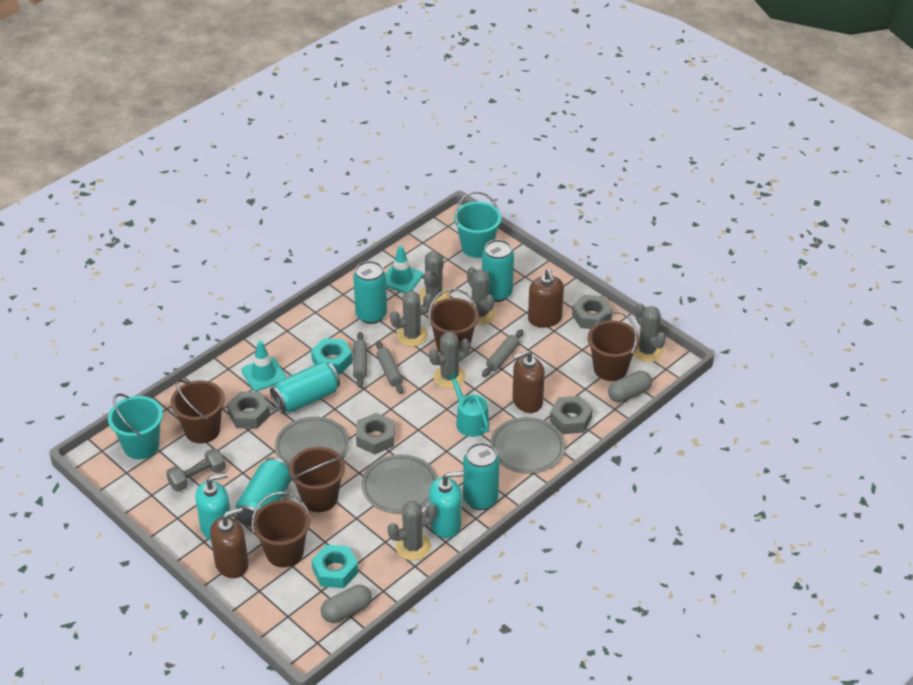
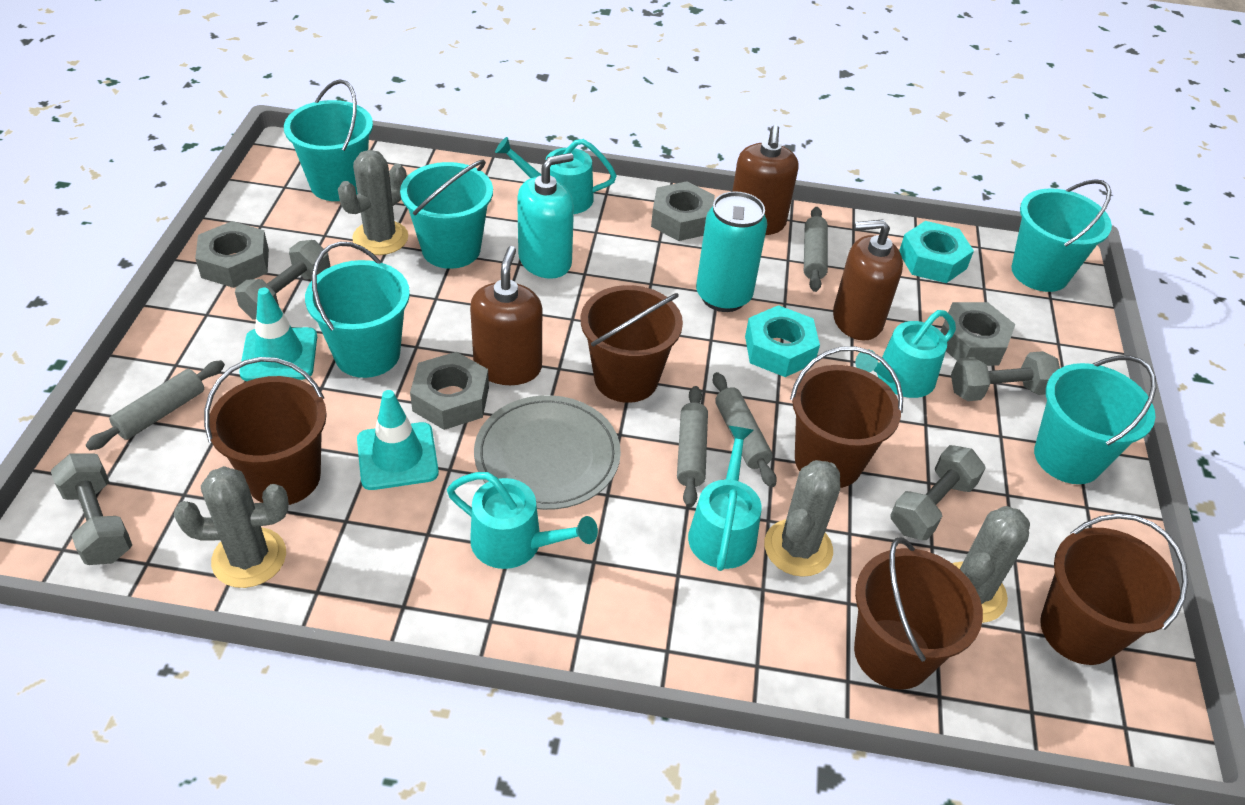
grey cactus: 6 -> 4
grey capsule: 2 -> 0
grey dumbbell: 1 -> 4
grey plate: 3 -> 1
grey rolling pin: 3 -> 4
turquoise bucket: 2 -> 5
turquoise can: 5 -> 1
turquoise soap dispenser: 2 -> 1
turquoise watering can: 1 -> 4

